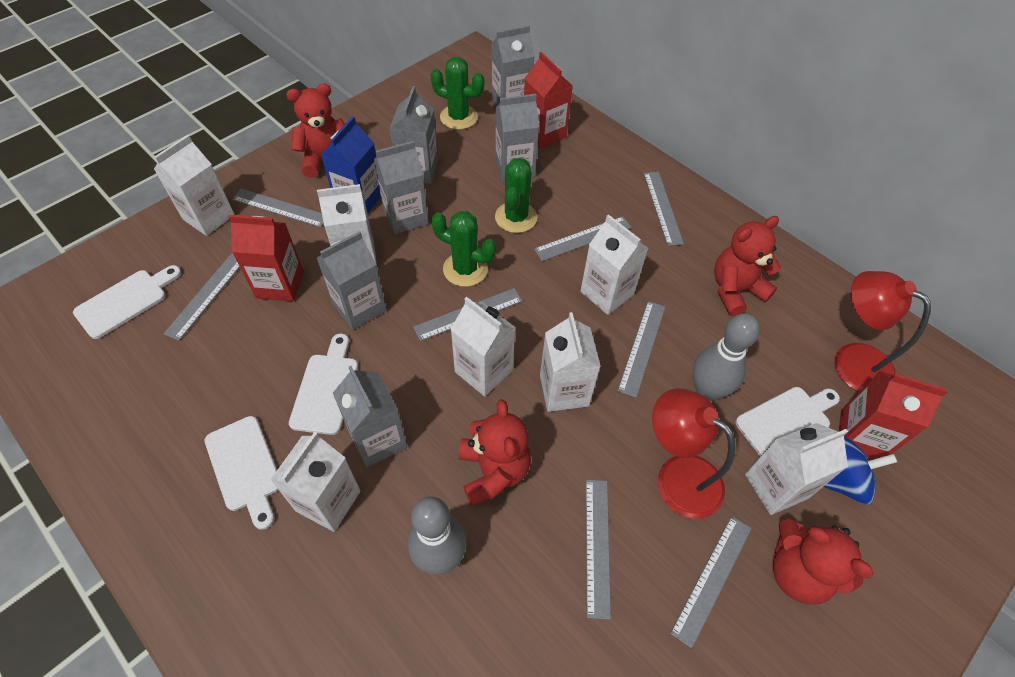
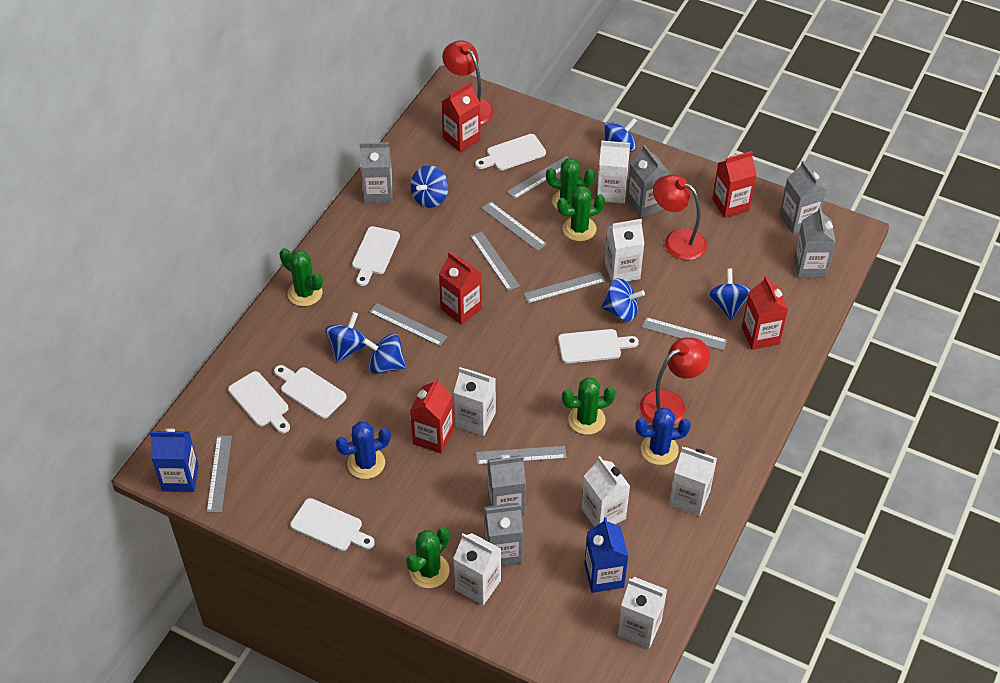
blue cactus: 0 -> 2
blue carton: 1 -> 2
blue spinning top: 1 -> 6
green cactus: 3 -> 5
grey bowling pin: 2 -> 0
red carton: 3 -> 5
red lamp: 2 -> 3
red teddy bear: 4 -> 0
white cutting board: 4 -> 6

